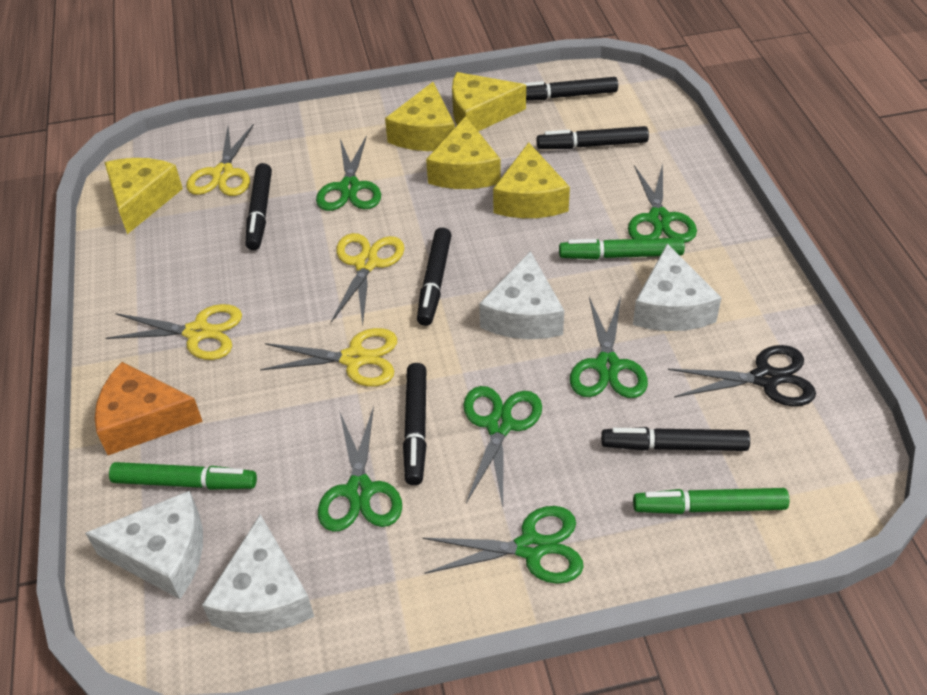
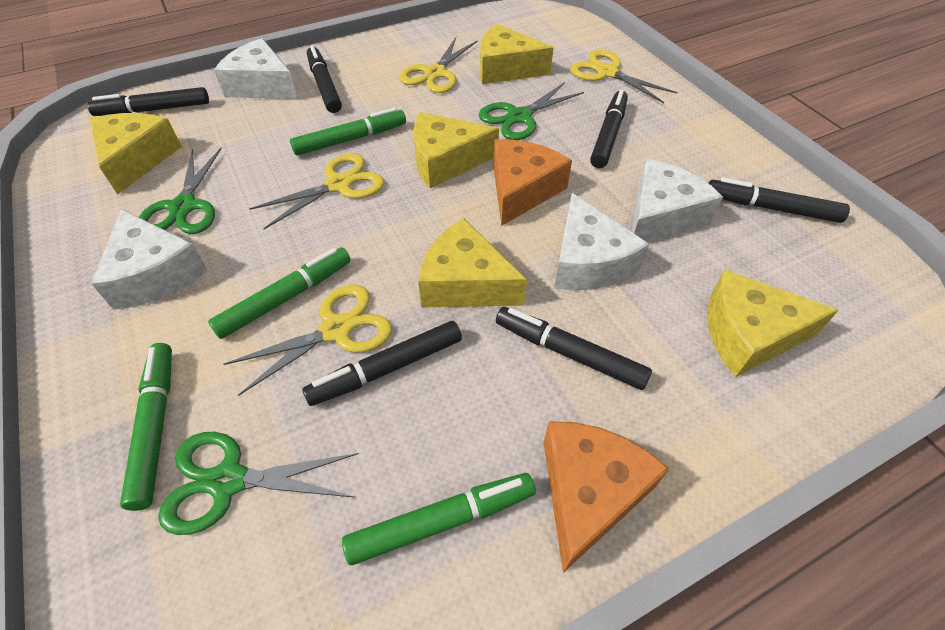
black scissors: 1 -> 0
green marker: 3 -> 4
green scissors: 6 -> 3
orange cheese: 1 -> 2

